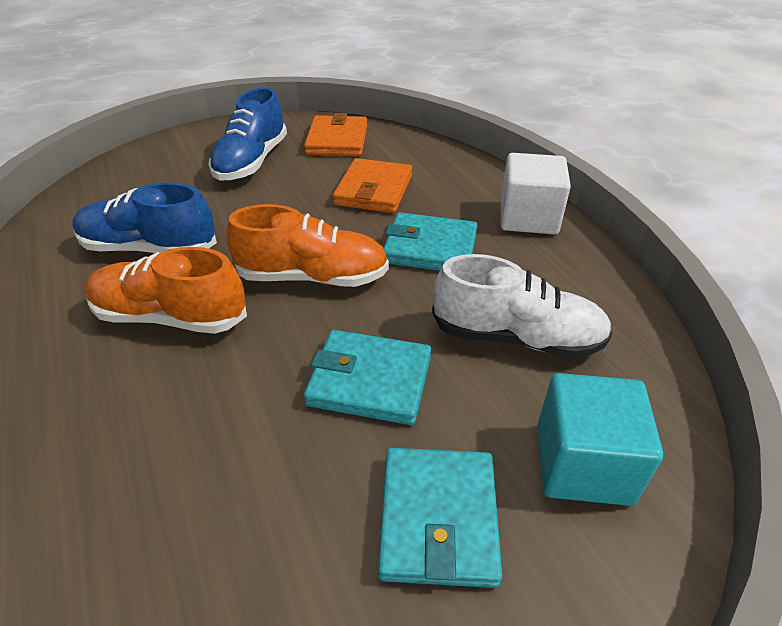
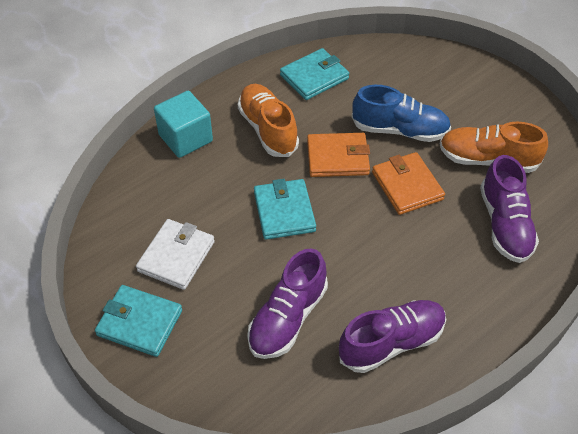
blue shoe: 2 -> 1
purple shoe: 0 -> 3
white cube: 1 -> 0
white shoe: 1 -> 0
white wallet: 0 -> 1

